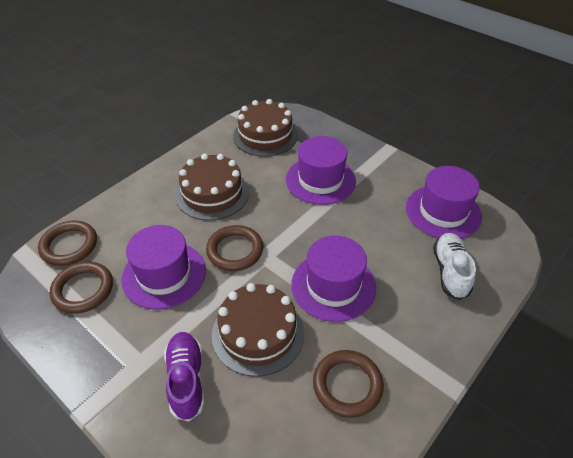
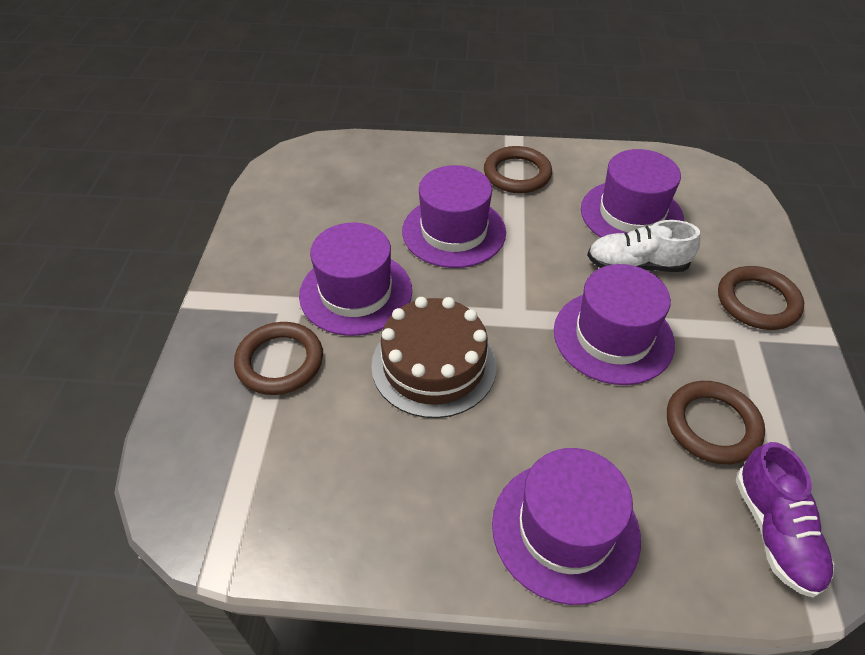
brown cake: 3 -> 1
purple hat: 4 -> 5

